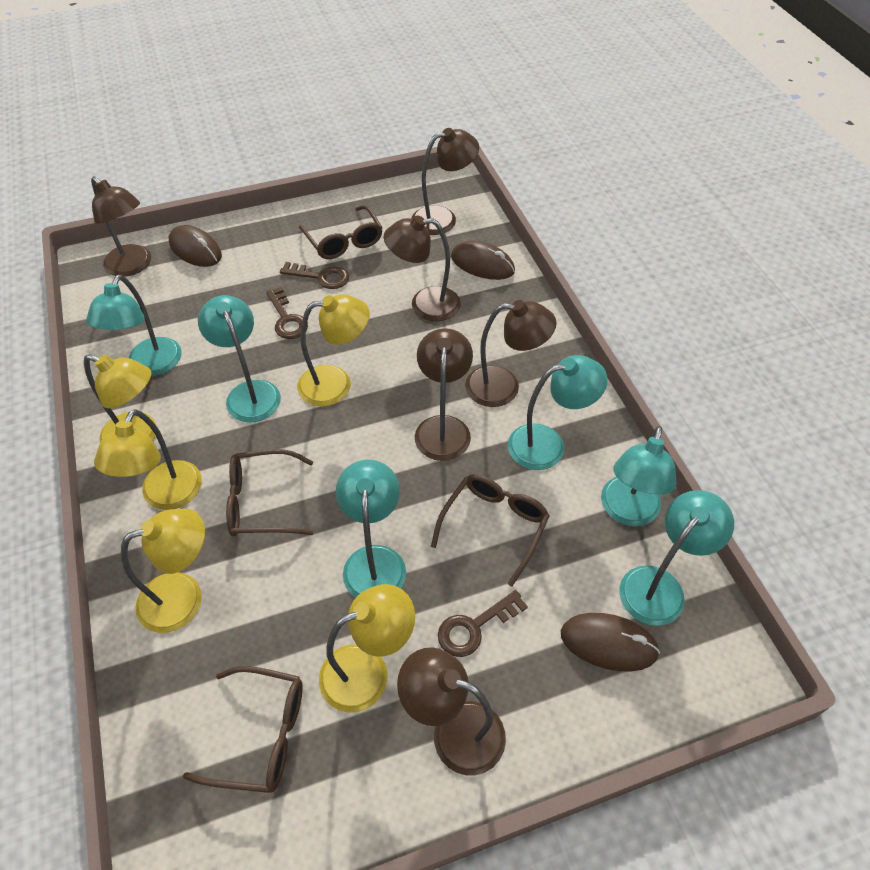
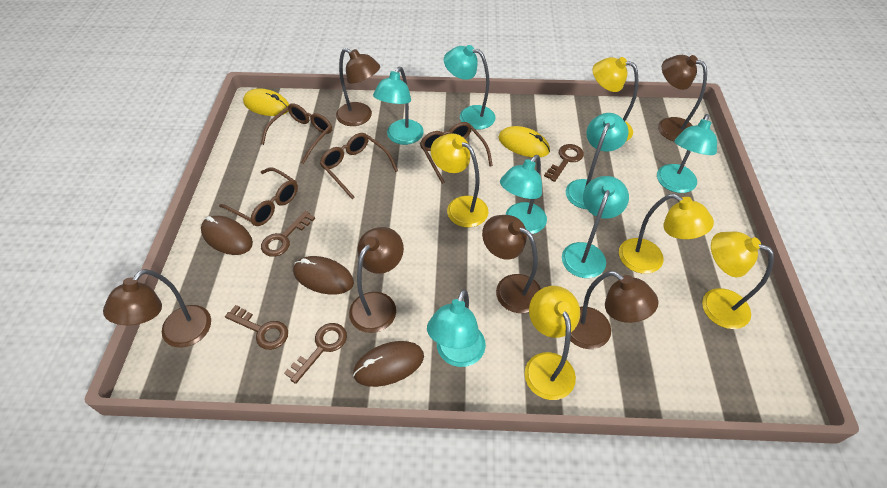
brown key: 3 -> 4
turquoise lamp: 6 -> 7
yellow mouse: 0 -> 2

